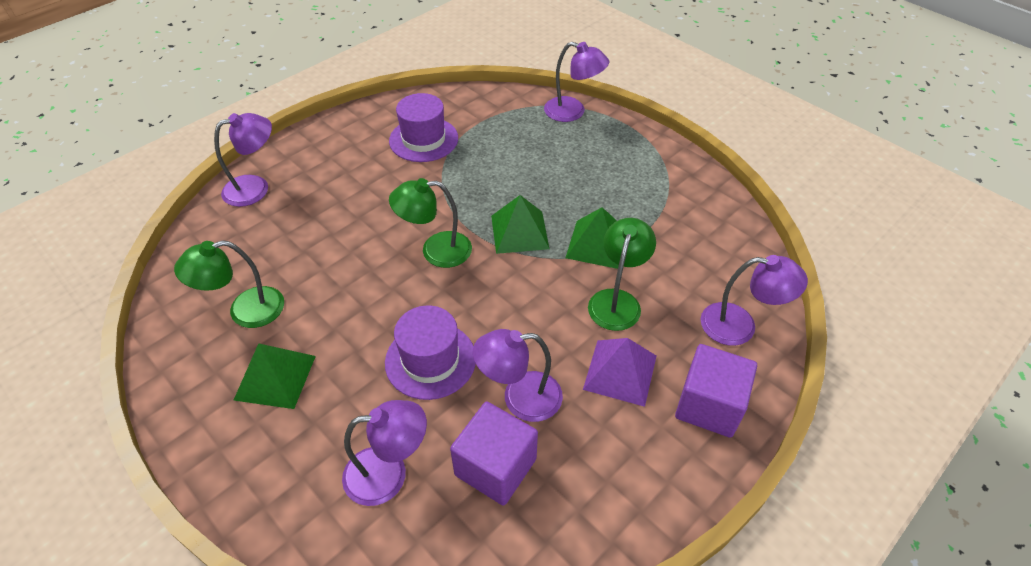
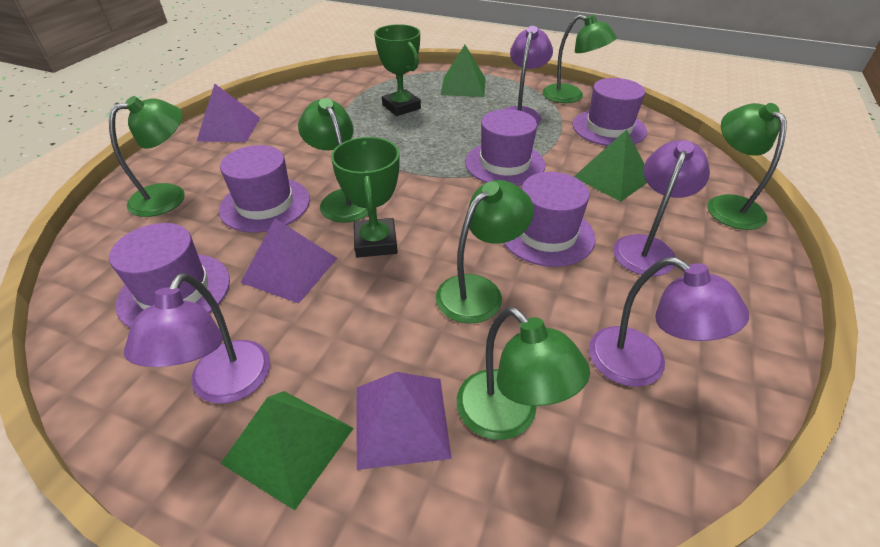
green lamp: 3 -> 6
green trophy: 0 -> 2
purple cube: 2 -> 0
purple hat: 2 -> 5
purple lamp: 5 -> 4
purple pyramid: 1 -> 3

